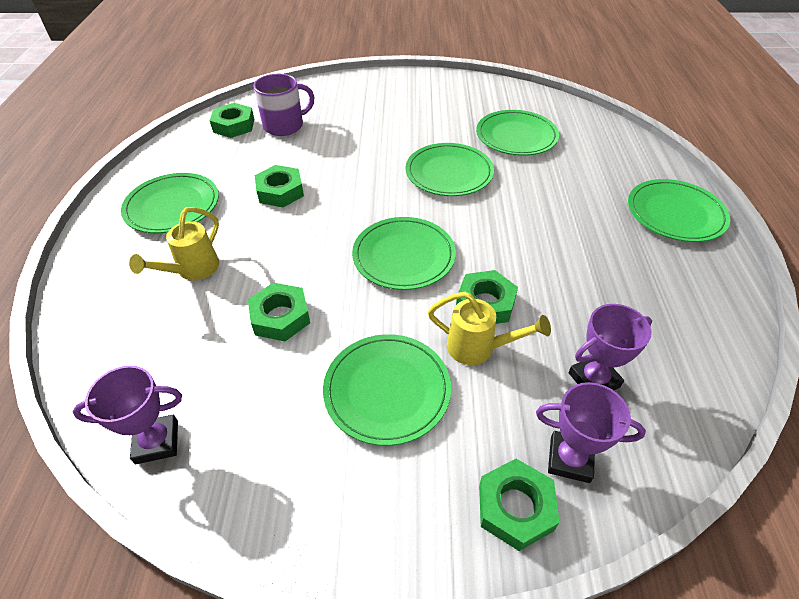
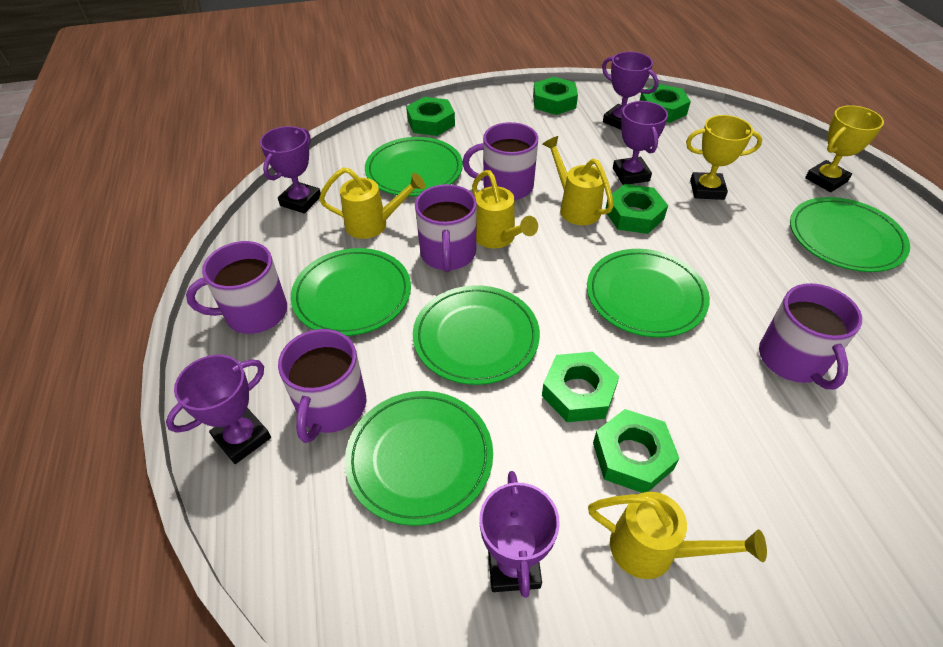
green nut: 5 -> 6
purple mug: 1 -> 5
purple trophy: 3 -> 5
yellow trophy: 0 -> 2
yellow watering can: 2 -> 4

